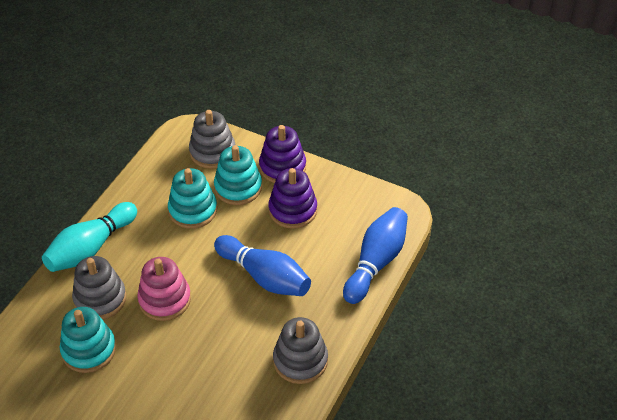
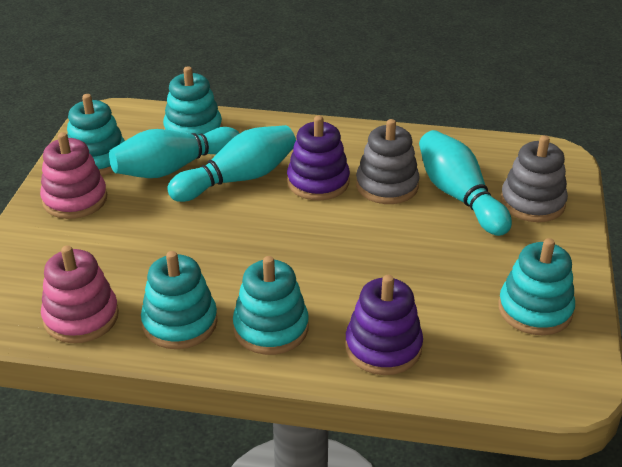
blue bowling pin: 2 -> 0
grey stacking toy: 3 -> 2
pink stacking toy: 1 -> 2
turquoise bowling pin: 1 -> 3
turquoise stacking toy: 3 -> 5

